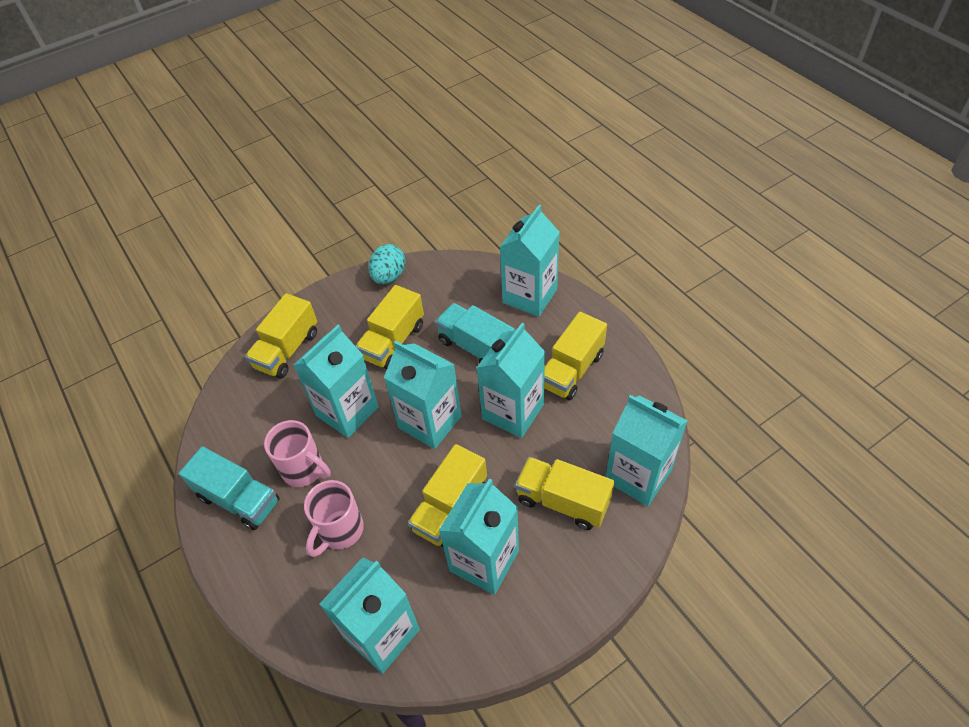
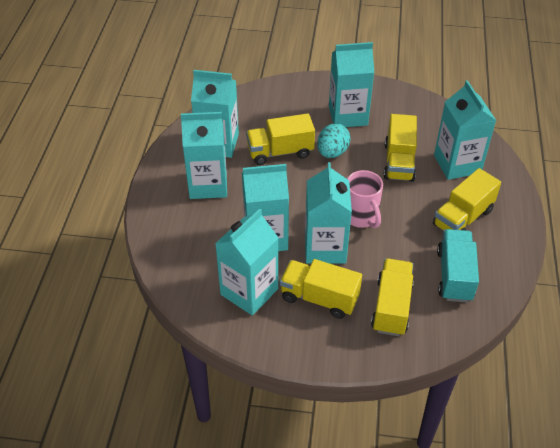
pink mug: 2 -> 1
turquoise truck: 2 -> 1

